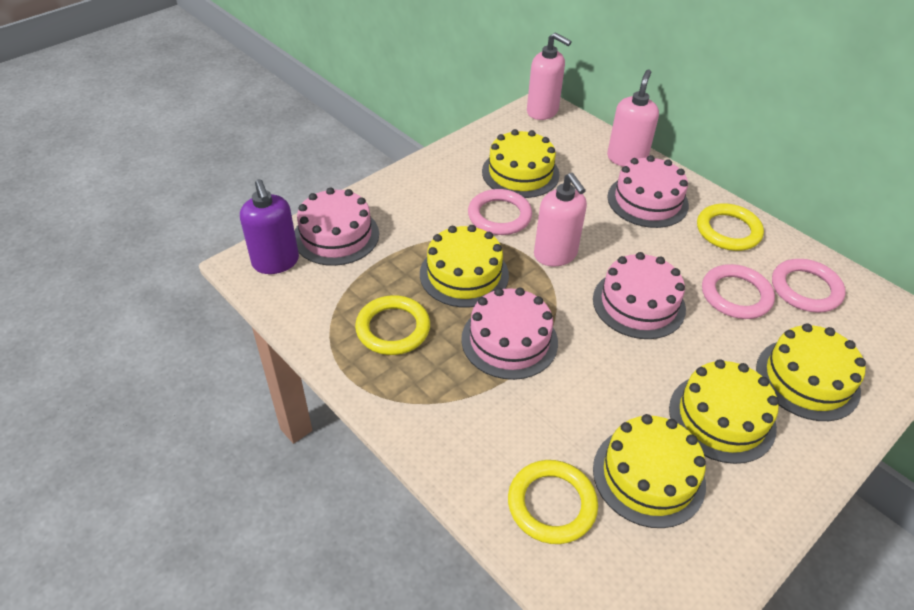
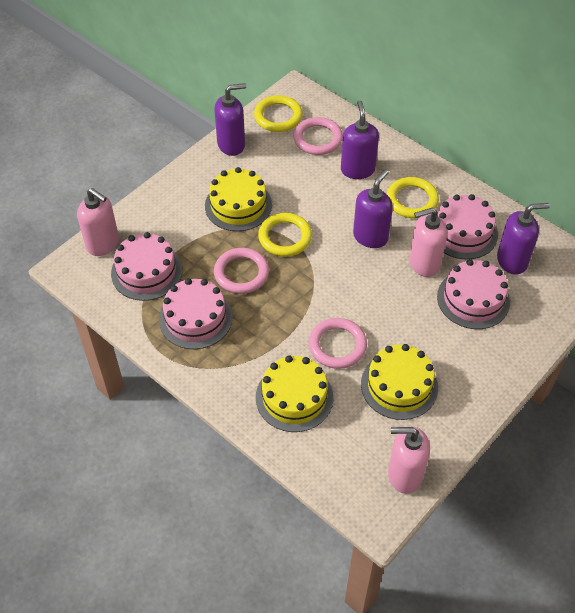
purple soap dispenser: 1 -> 4
yellow cake: 5 -> 3

